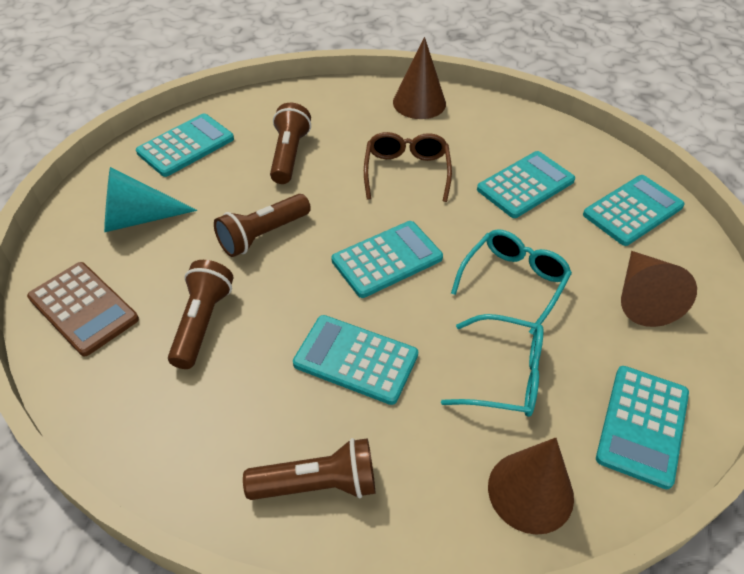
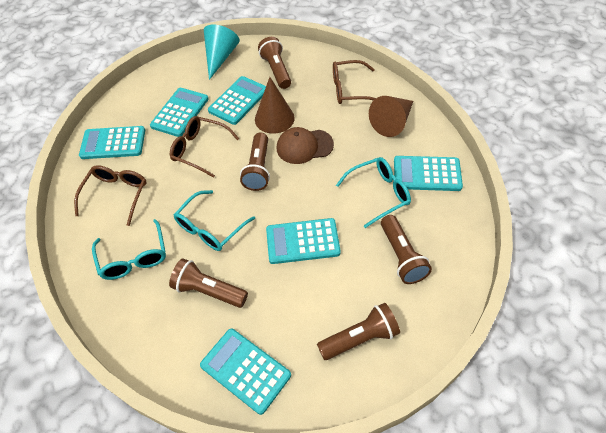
brown calculator: 1 -> 0
brown cap: 0 -> 1
brown cone: 3 -> 2
brown flashlight: 4 -> 5
brown glasses: 1 -> 3
turquoise glasses: 2 -> 3

